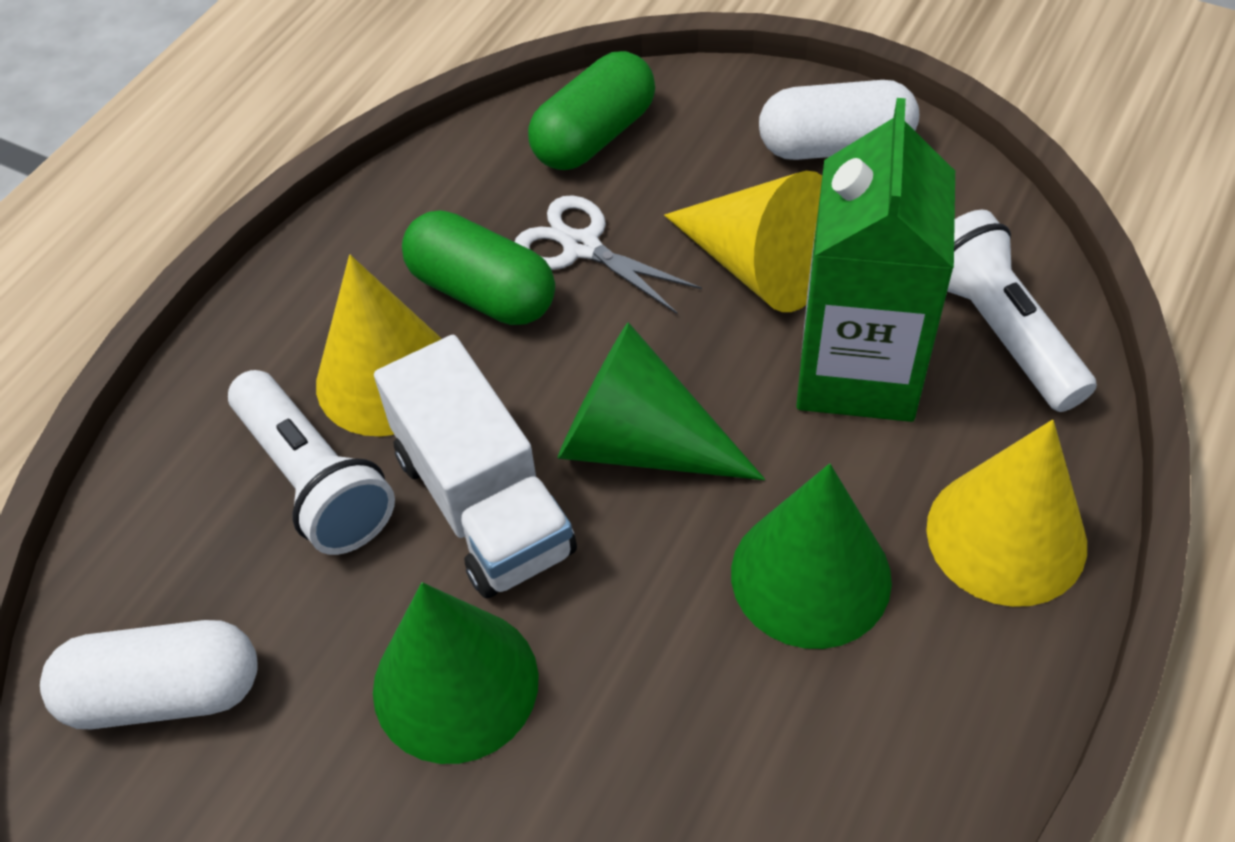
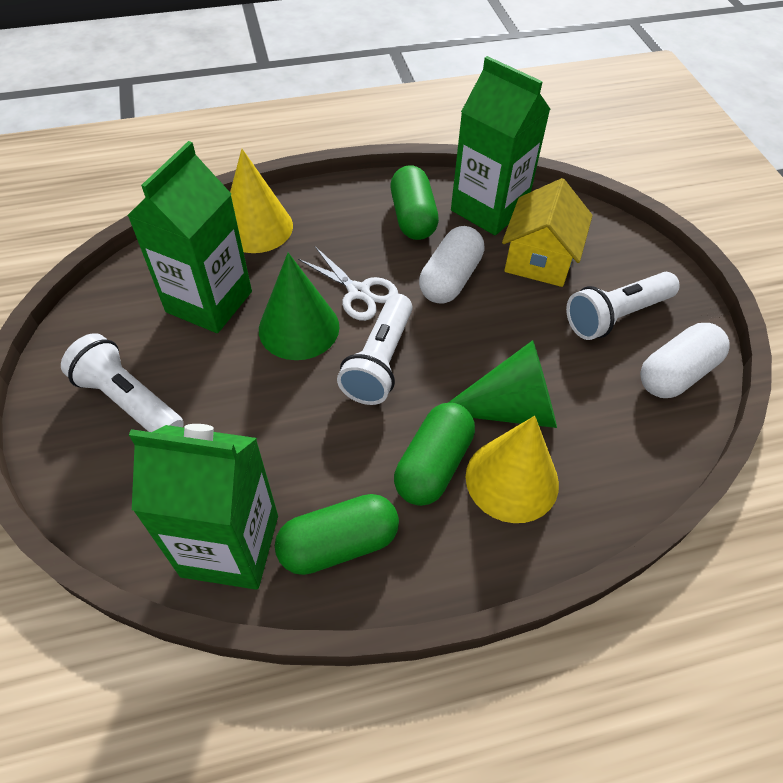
green capsule: 2 -> 3
green carton: 1 -> 3
green cone: 3 -> 2
white flashlight: 2 -> 3
white truck: 1 -> 0
yellow cone: 3 -> 2
yellow house: 0 -> 1

